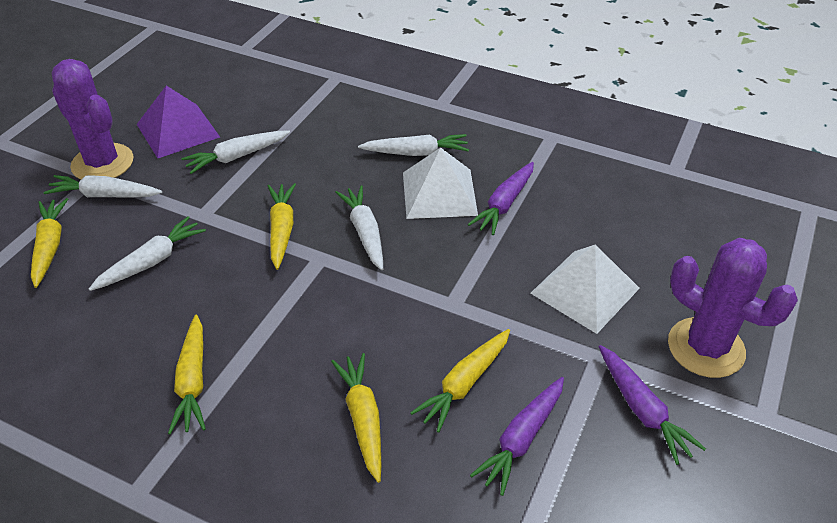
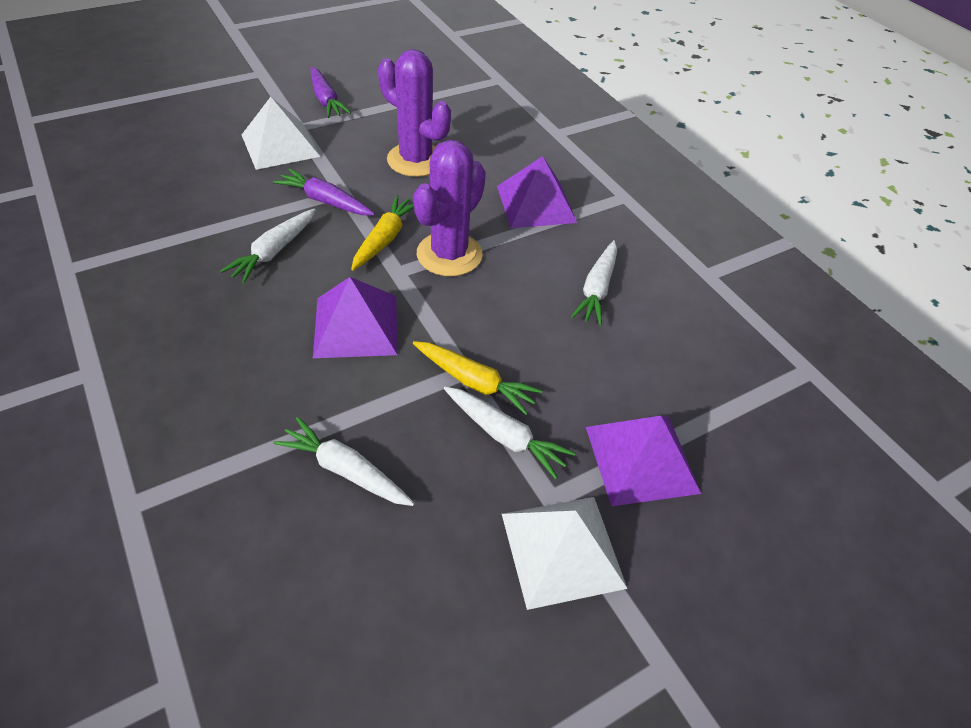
purple carrot: 3 -> 2
purple pyramid: 1 -> 3
white carrot: 5 -> 4
yellow carrot: 5 -> 2

